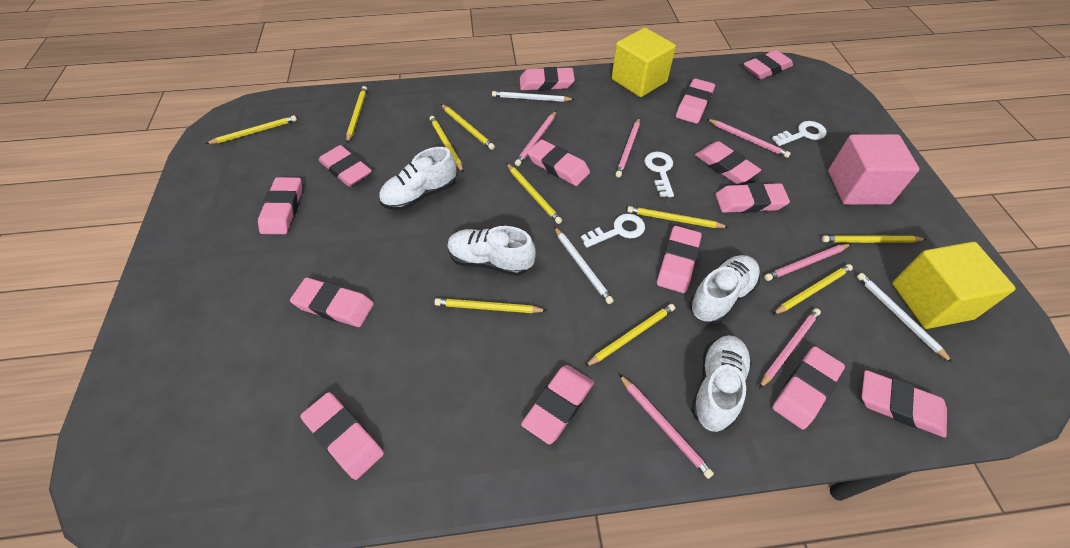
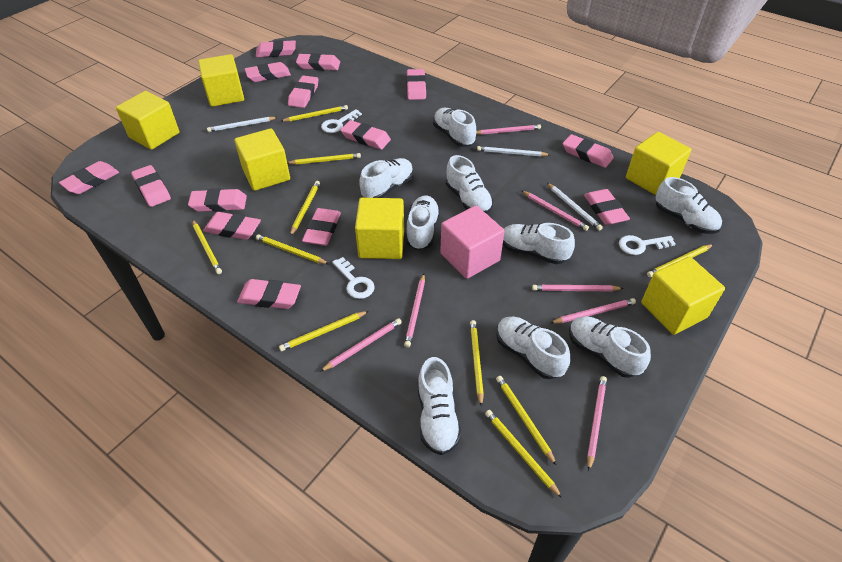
pink pencil: 6 -> 7
white shoe: 4 -> 9
yellow cube: 2 -> 6

